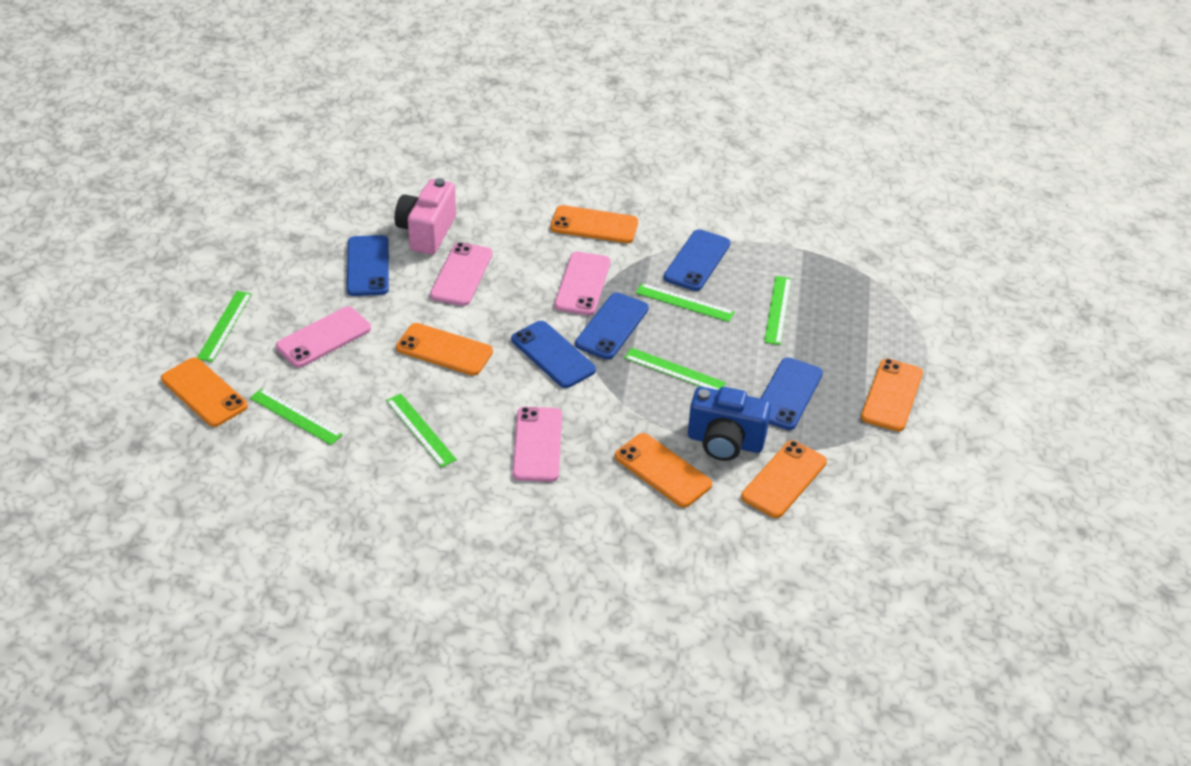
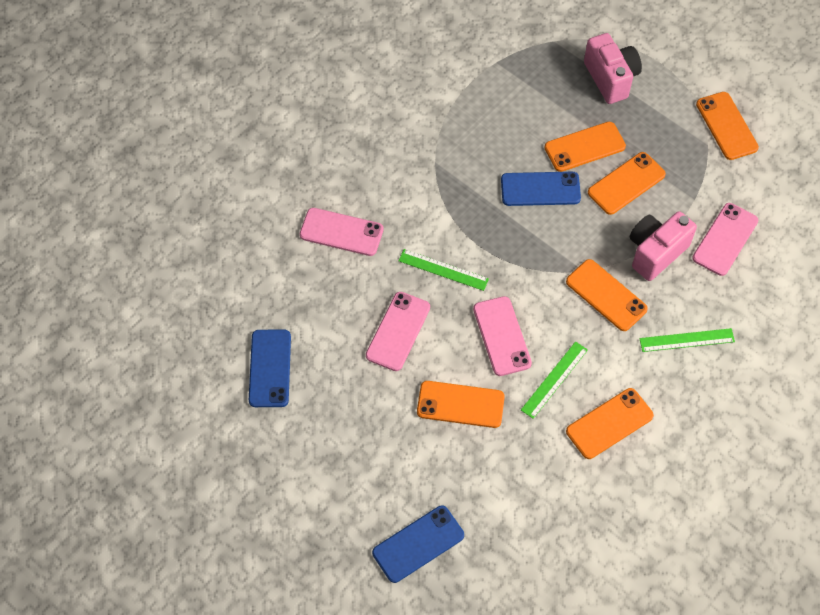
blue camera: 1 -> 0
blue phone: 5 -> 3
green ruler: 6 -> 3
pink camera: 1 -> 2

